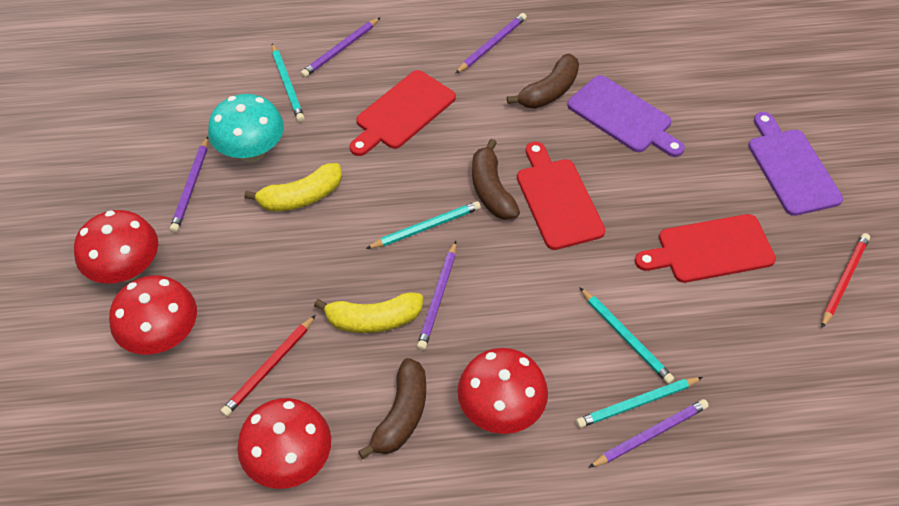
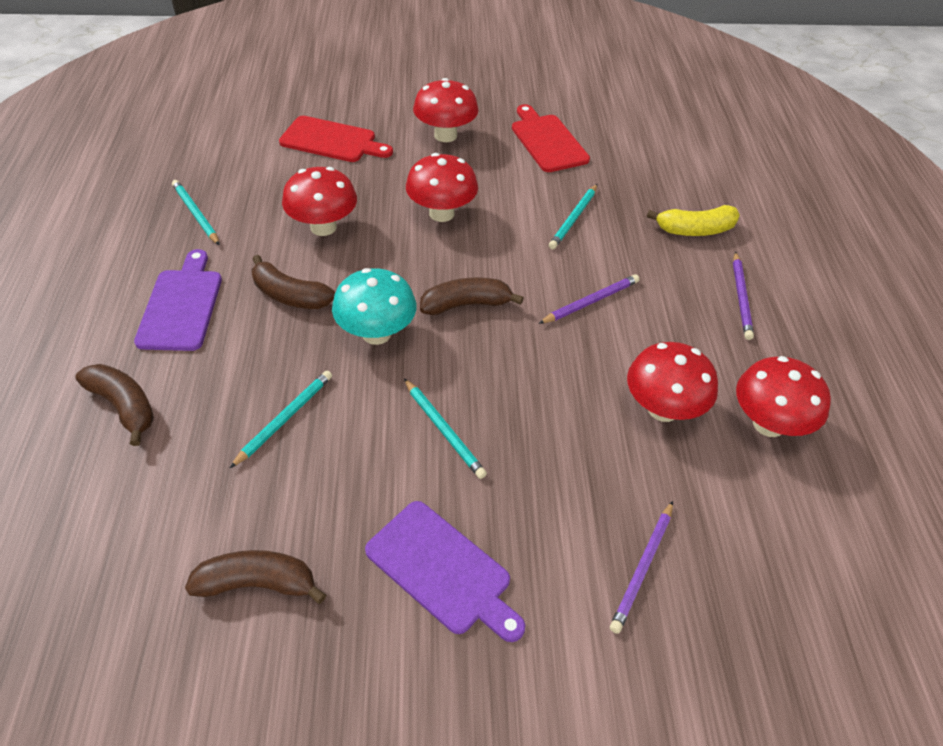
brown banana: 3 -> 4
purple pencil: 5 -> 3
red cutting board: 3 -> 2
red mushroom: 4 -> 5
red pencil: 2 -> 0
yellow banana: 2 -> 1

